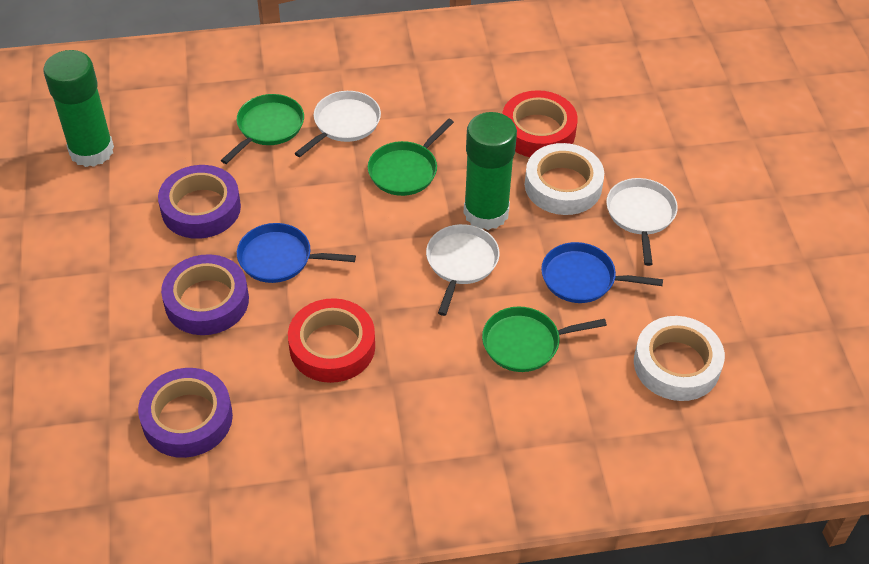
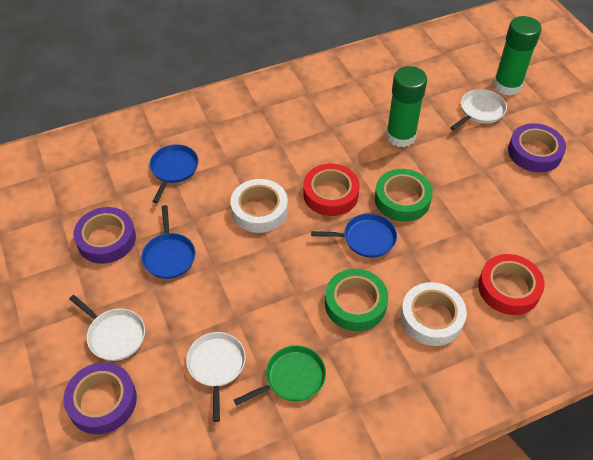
blue pan: 2 -> 3
green pan: 3 -> 1
green tape: 0 -> 2

